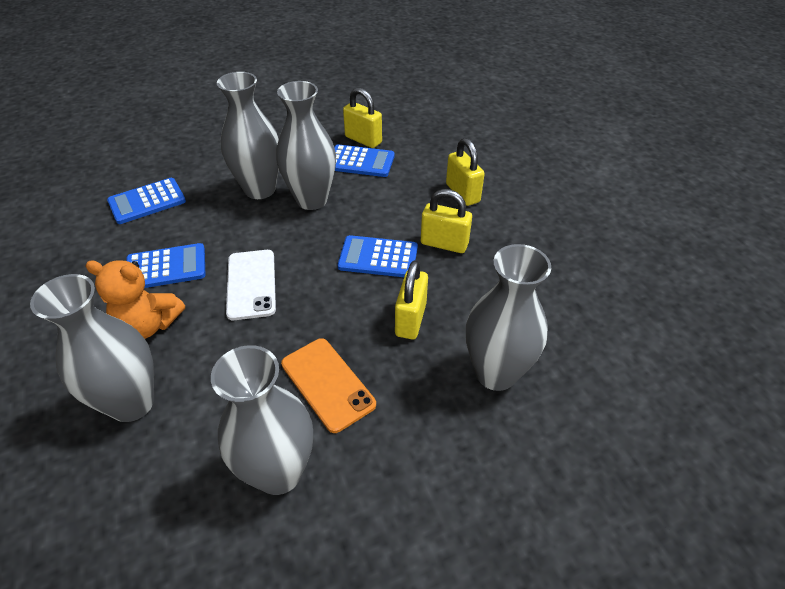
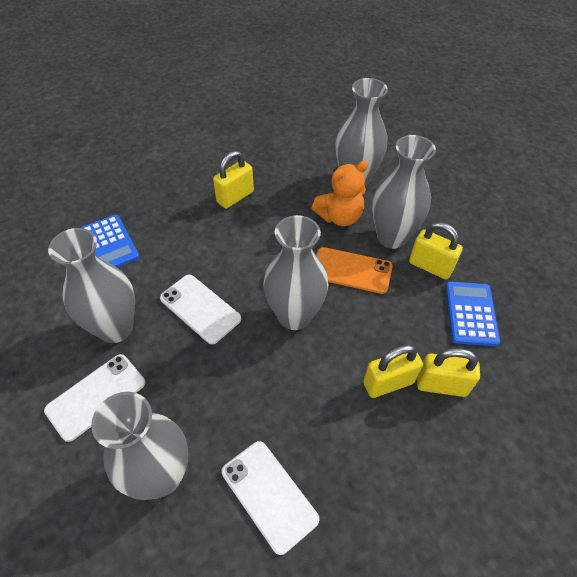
blue calculator: 4 -> 2
white phone: 1 -> 3

